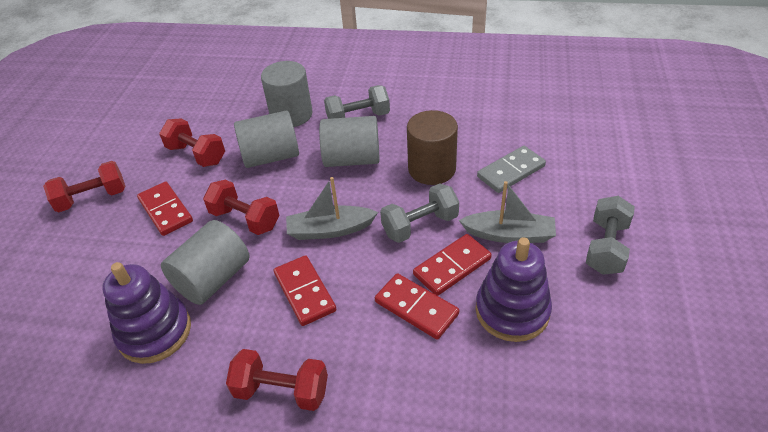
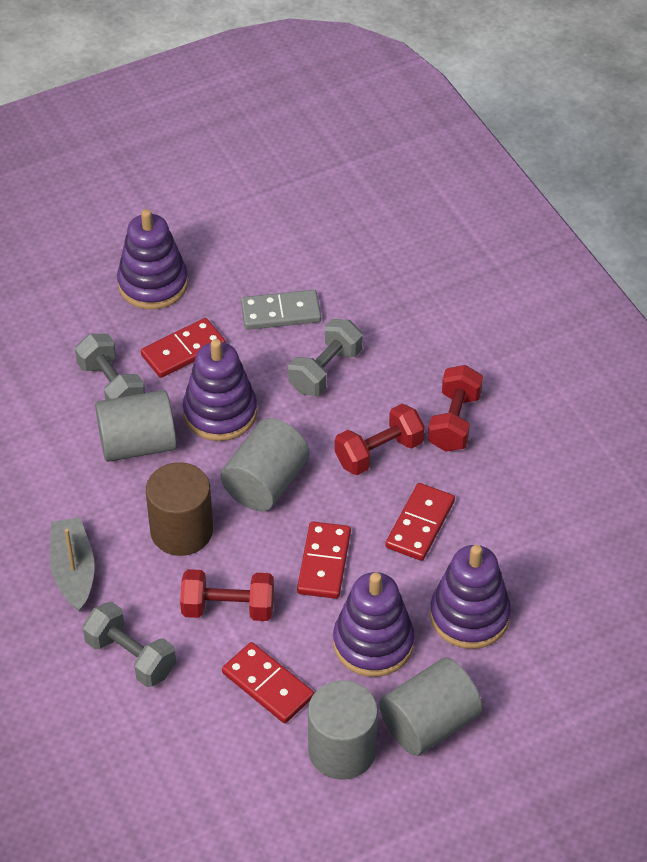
grey boat: 2 -> 1
purple stacking toy: 2 -> 4
red dumbbell: 4 -> 3

